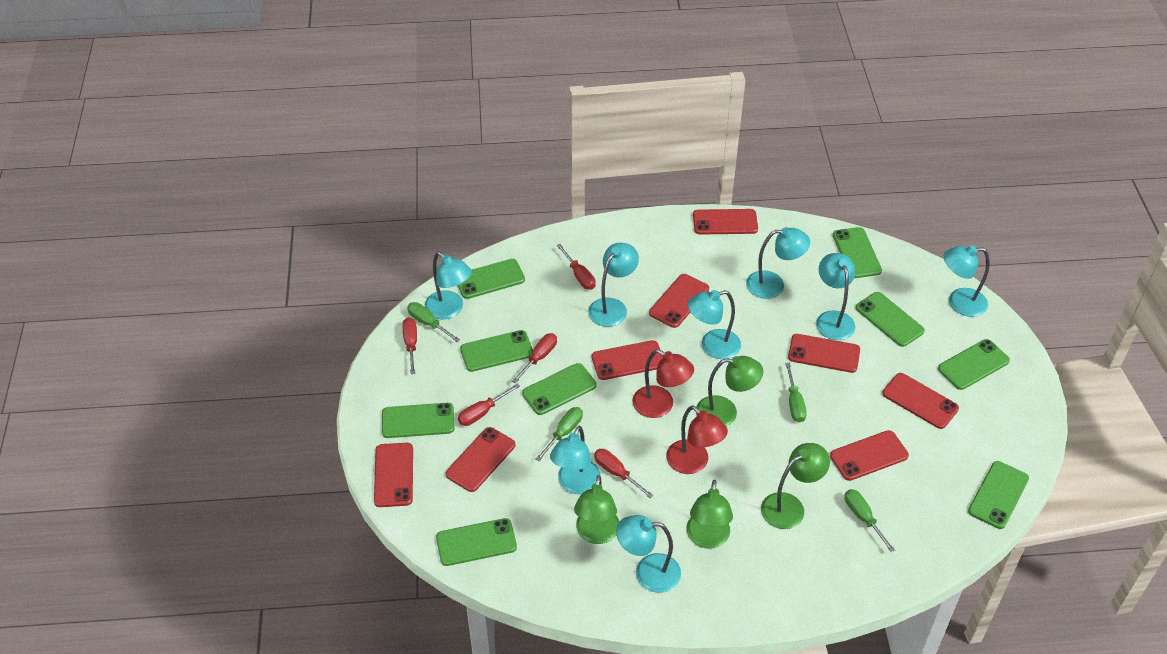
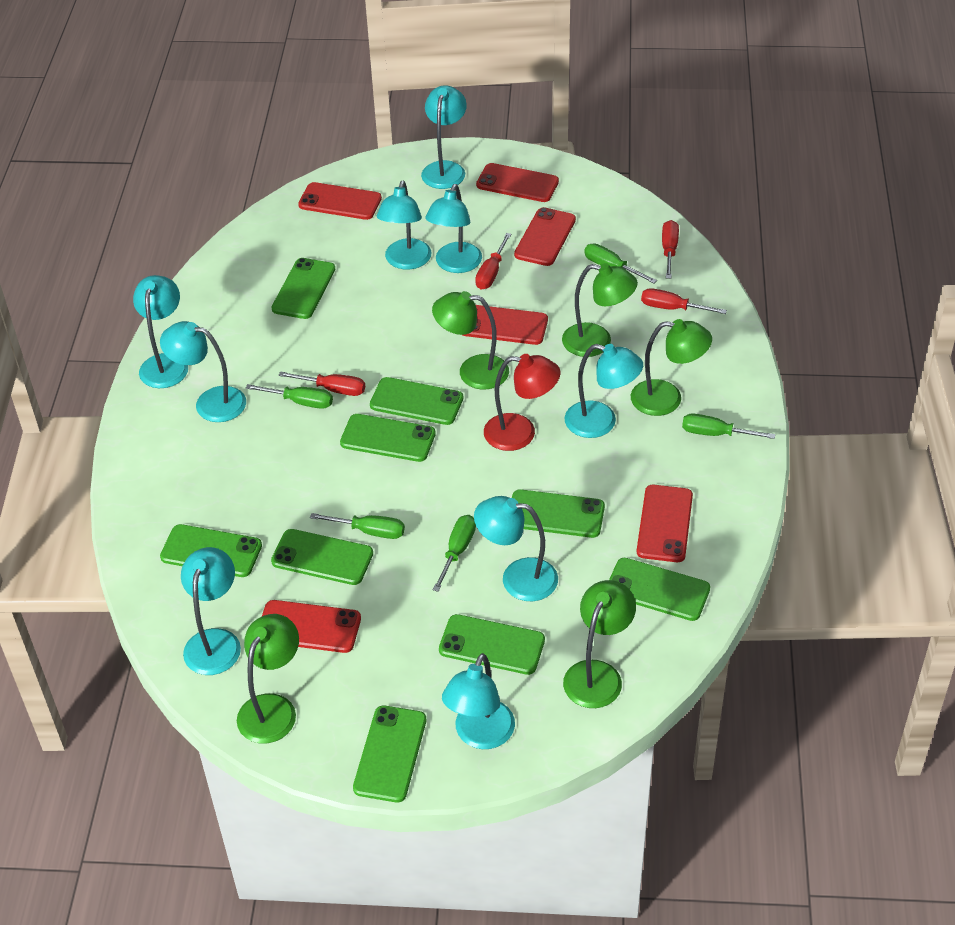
green lamp: 4 -> 5
green screwdriver: 4 -> 5
red lamp: 2 -> 1
red phone: 8 -> 6
red screwdriver: 5 -> 4
turquoise lamp: 8 -> 9

